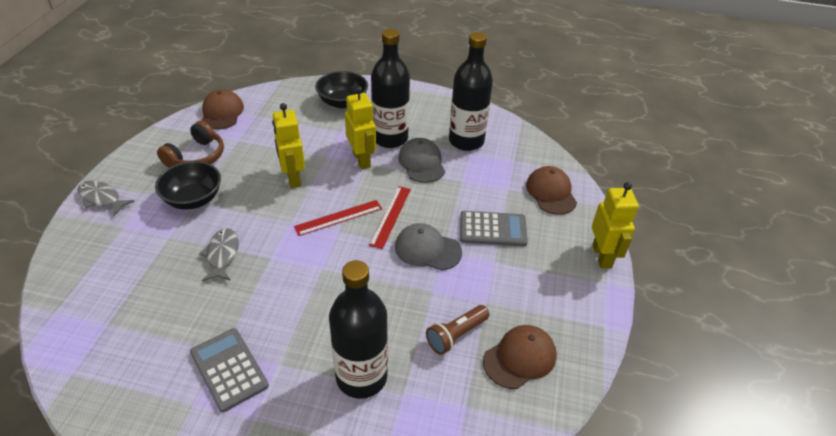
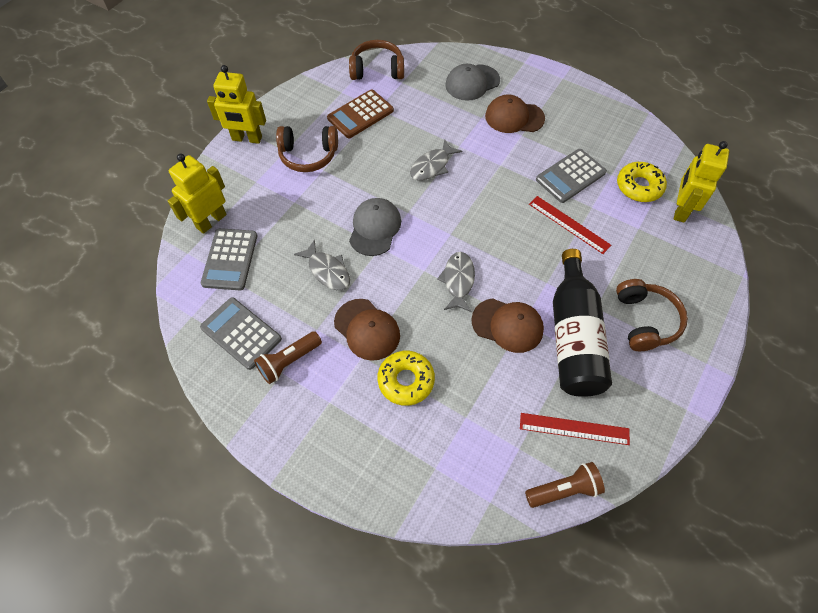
black bottle: 3 -> 1
black bowl: 2 -> 0
brown calculator: 0 -> 1
brown flashlight: 1 -> 2
brown headphones: 1 -> 3
grey calculator: 2 -> 3
grey fish: 2 -> 3
yellow donut: 0 -> 2

